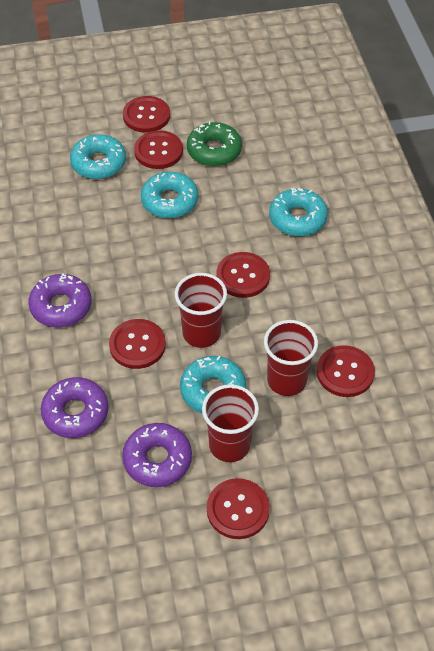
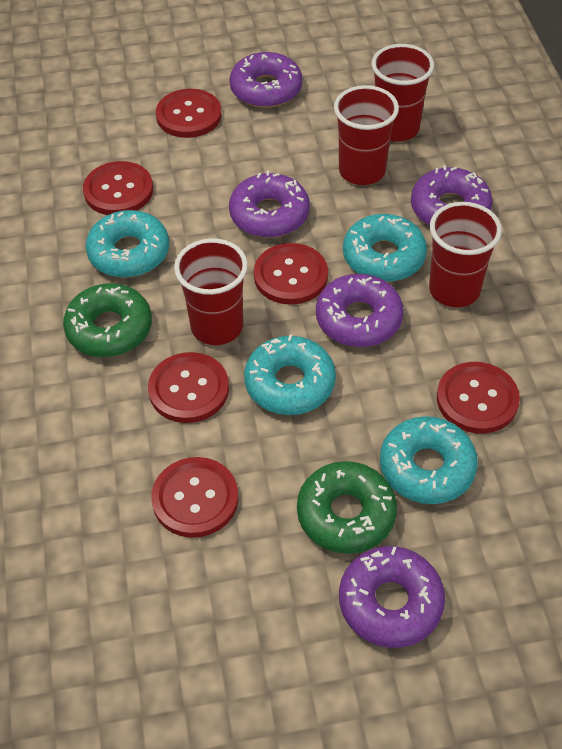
green donut: 1 -> 2
purple donut: 3 -> 5
red cup: 3 -> 4

